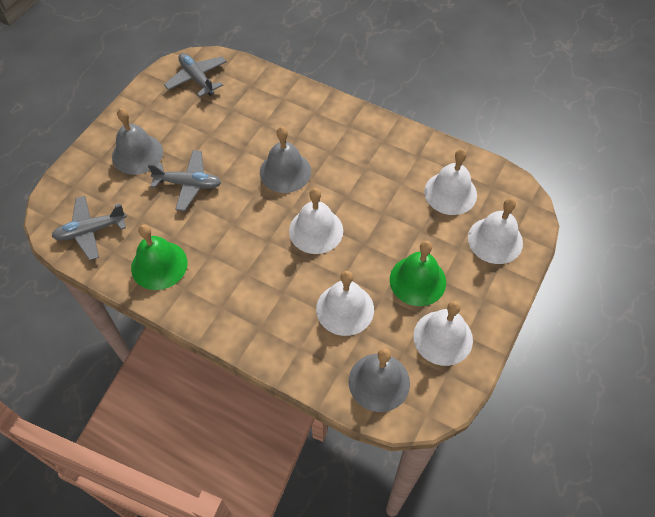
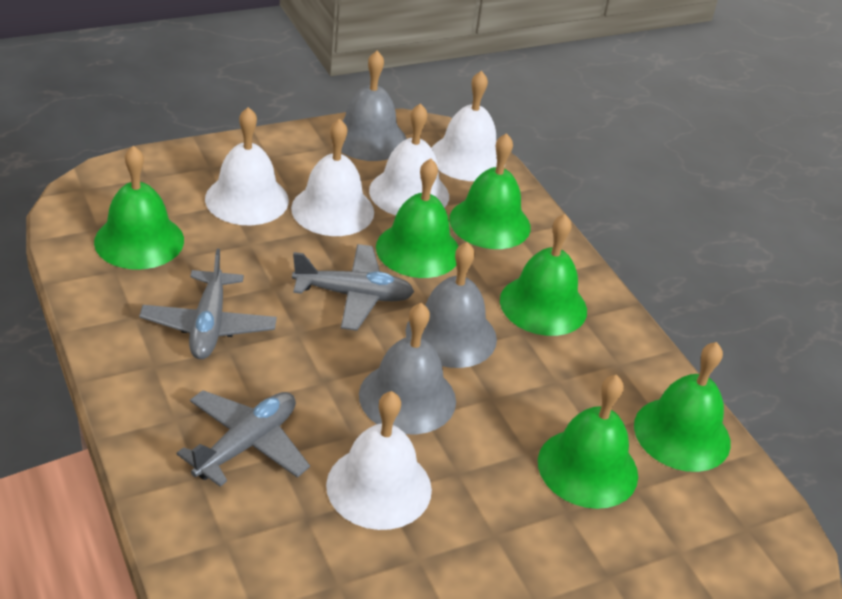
green bell: 2 -> 6

